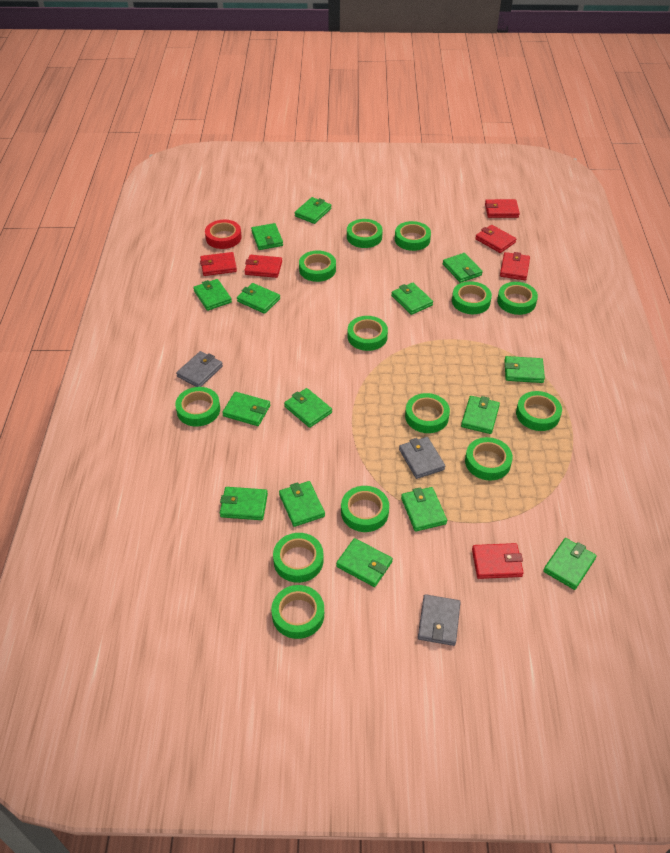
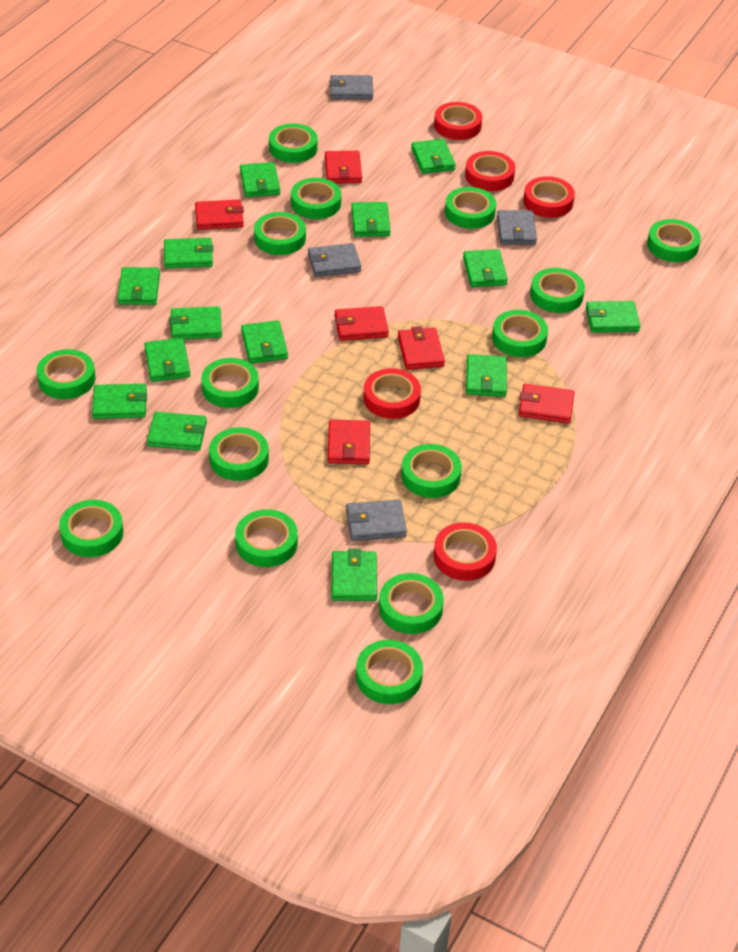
green tape: 13 -> 15
green wallet: 15 -> 14
grey wallet: 3 -> 4
red tape: 1 -> 5

